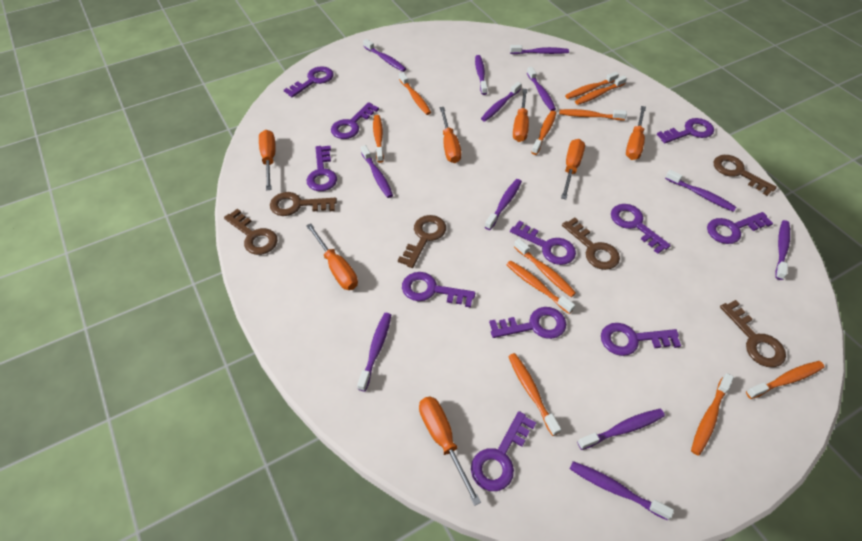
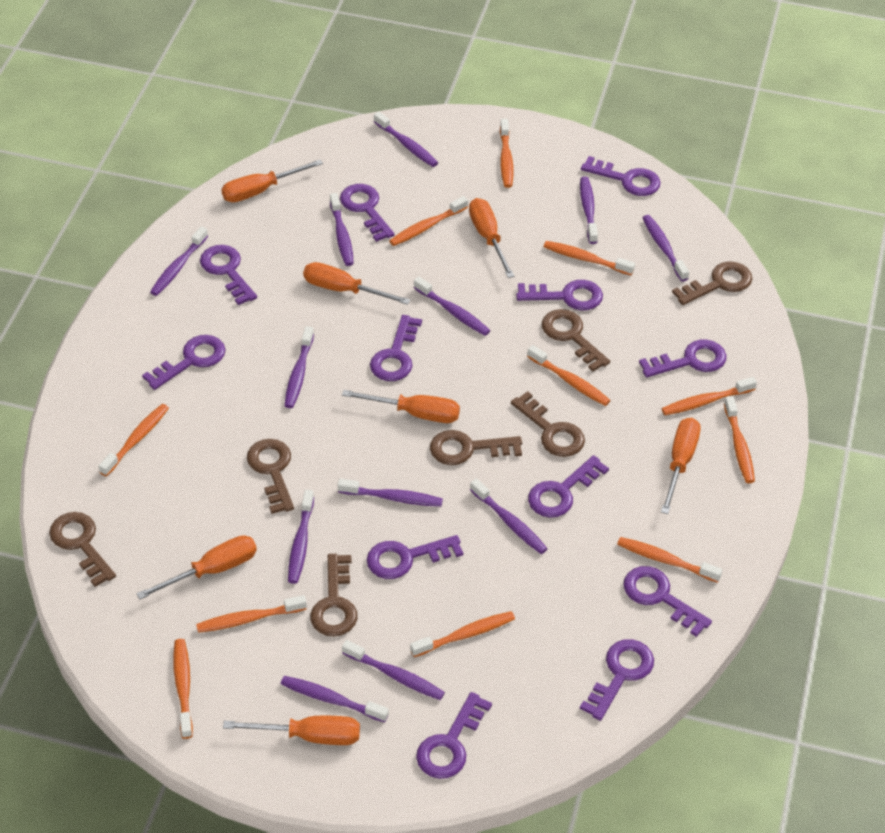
brown key: 6 -> 7
purple key: 11 -> 12

